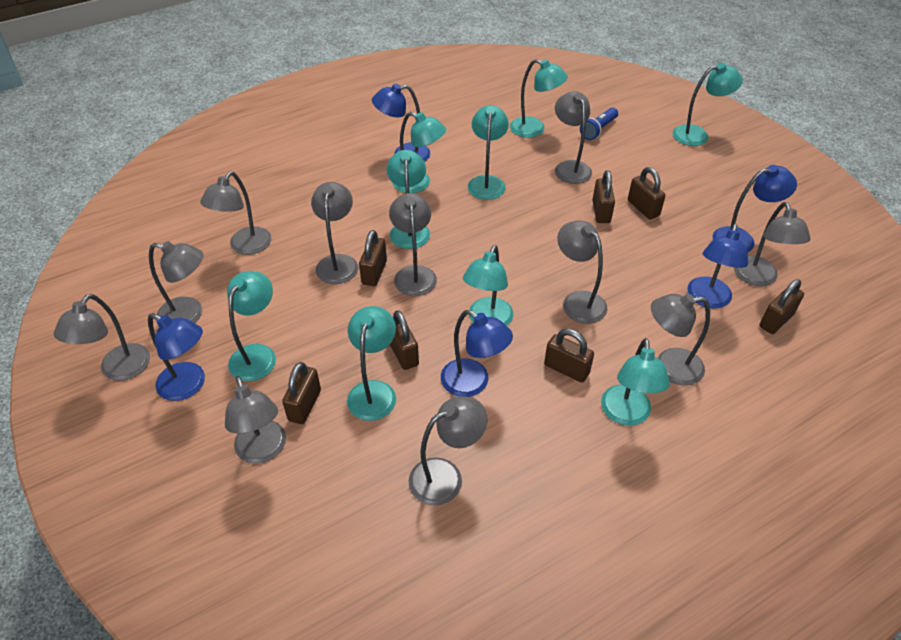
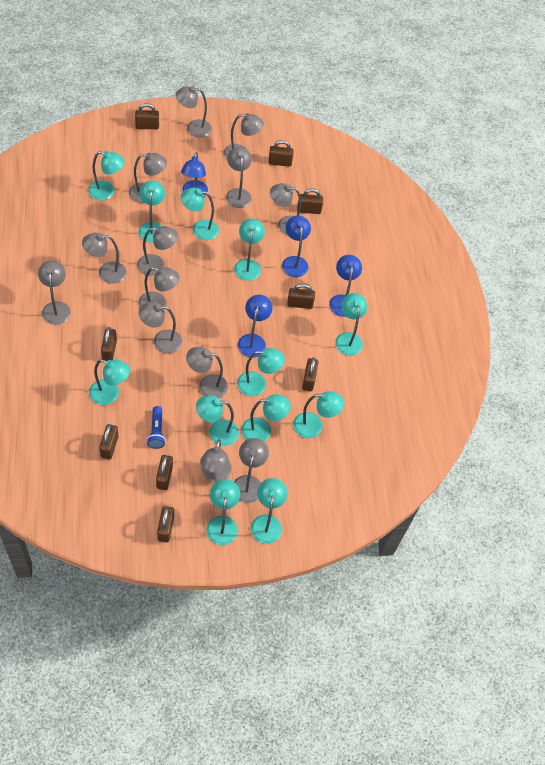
blue lamp: 5 -> 4
brown padlock: 7 -> 9
grey lamp: 11 -> 13
turquoise lamp: 9 -> 12

